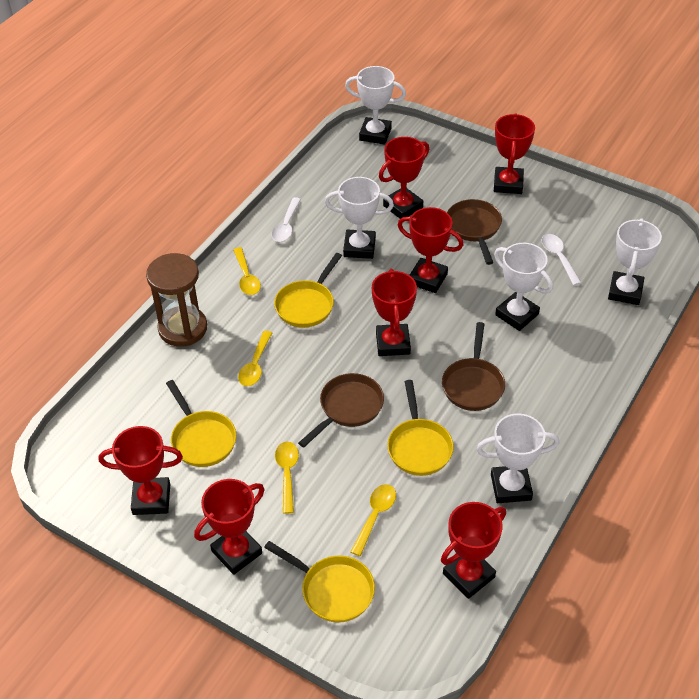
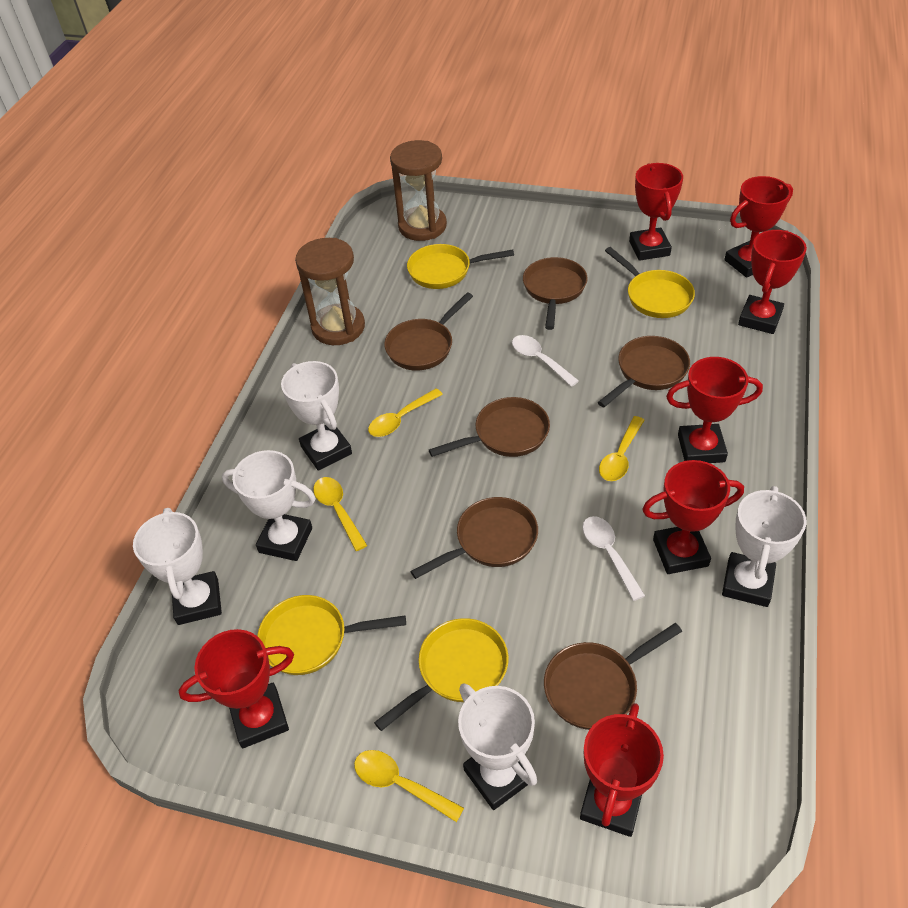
brown hourglass: 1 -> 2
brown pan: 3 -> 6

